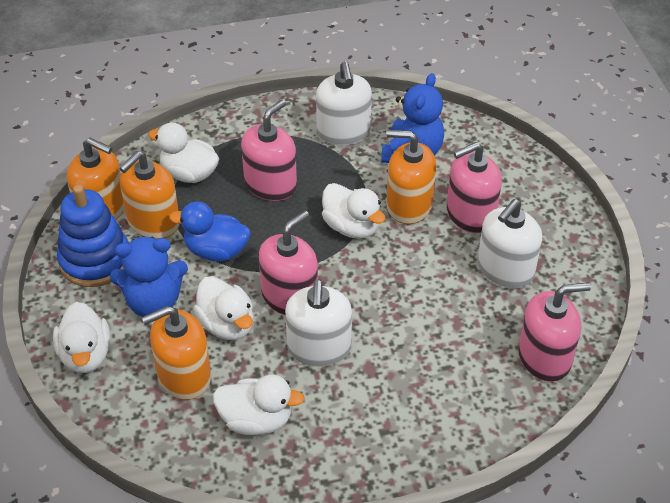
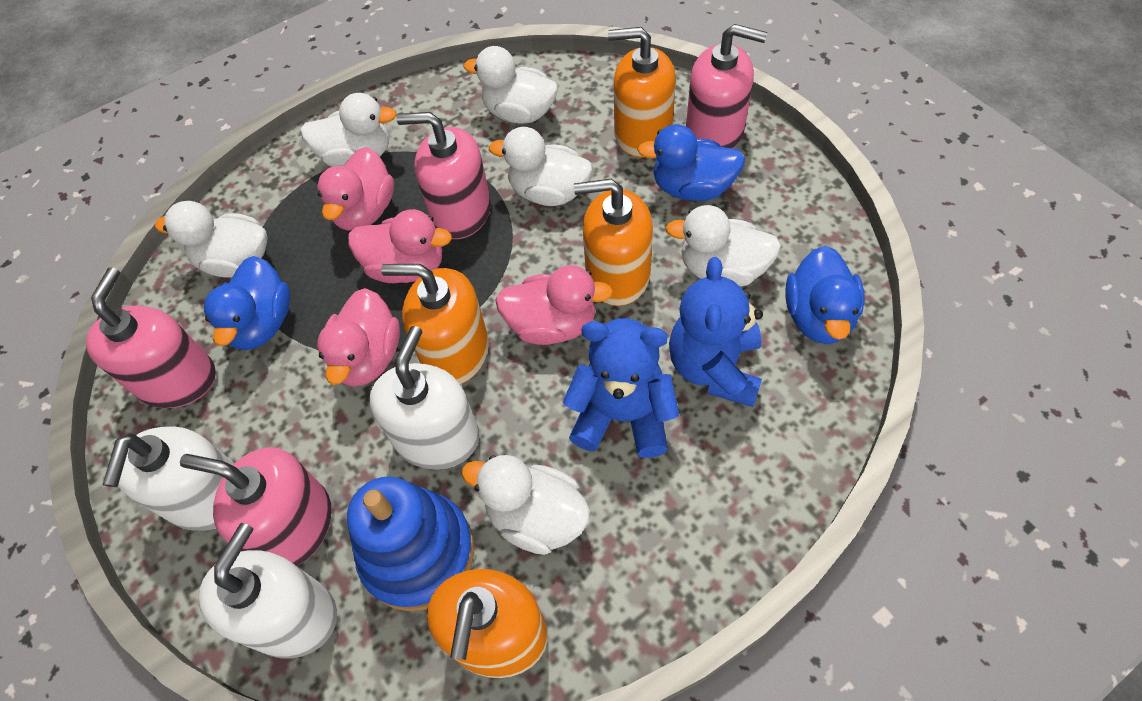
blue duck: 1 -> 3
pink duck: 0 -> 4
white duck: 5 -> 6

